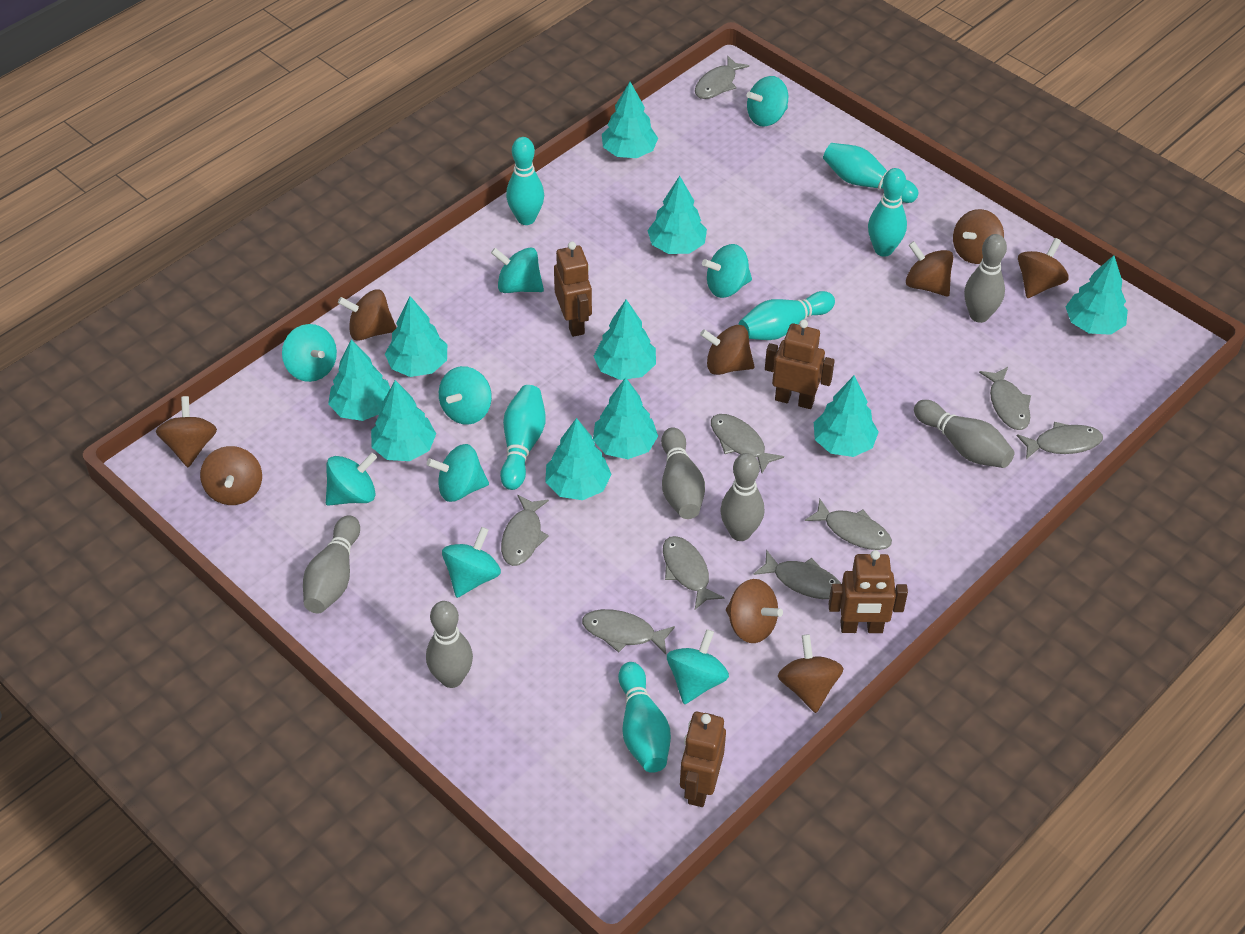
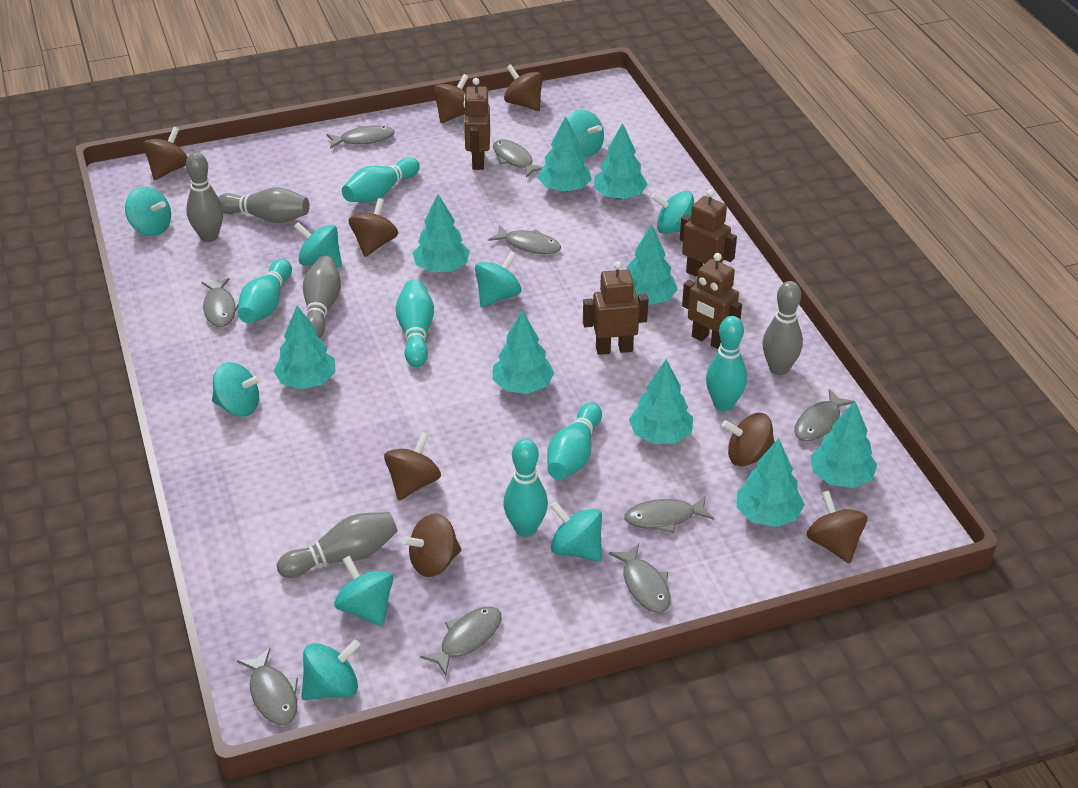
brown spinning top: 9 -> 8
grey bowling pin: 6 -> 5
turquoise tree: 10 -> 9

